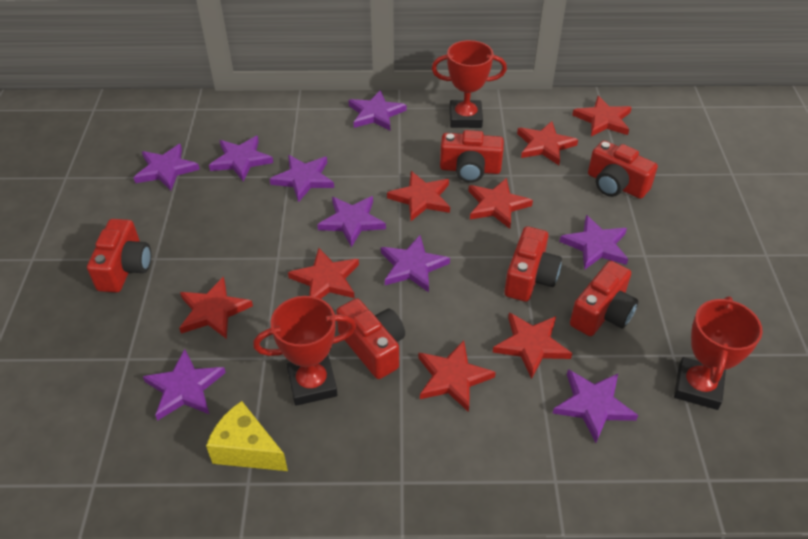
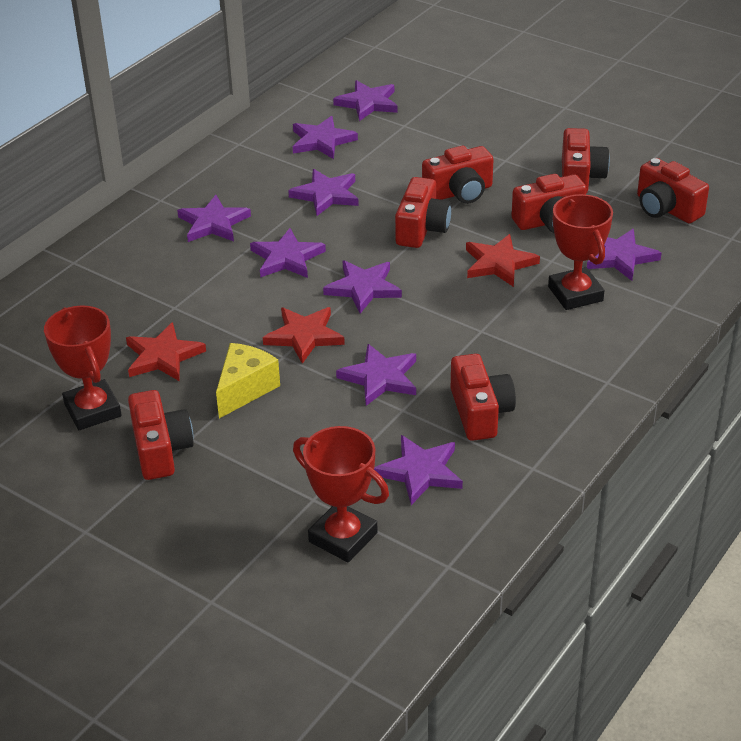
red camera: 6 -> 7
red star: 8 -> 3

